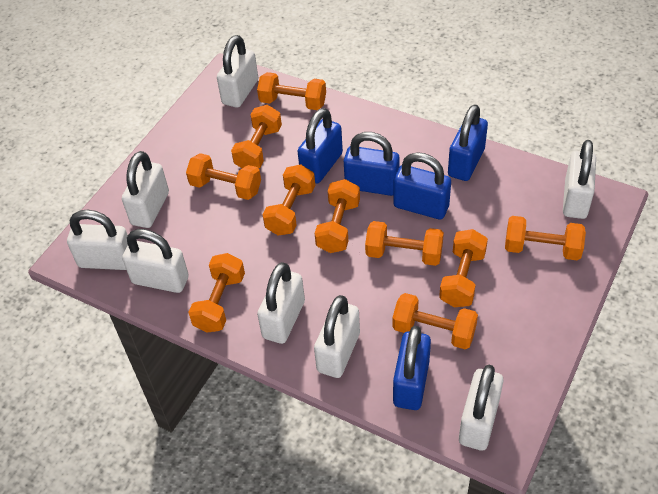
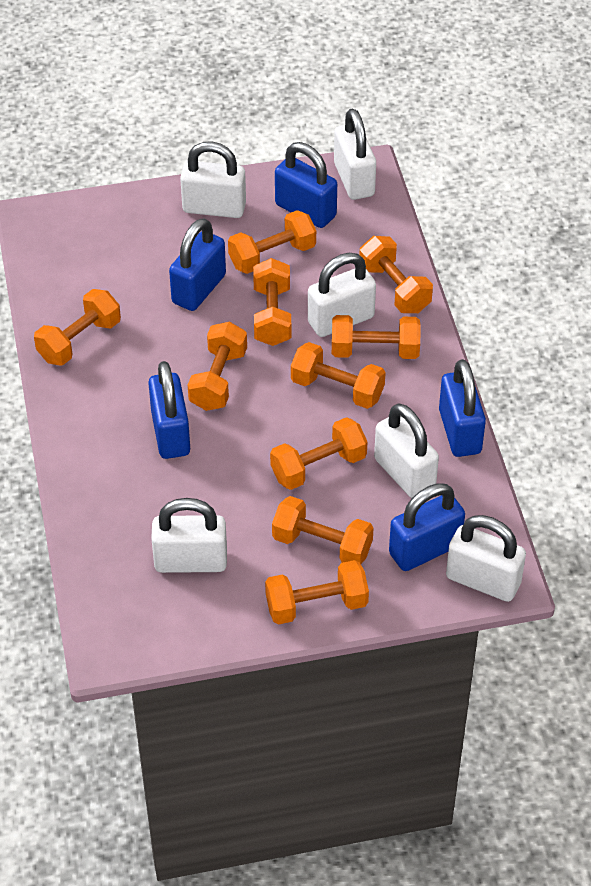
white padlock: 8 -> 6

